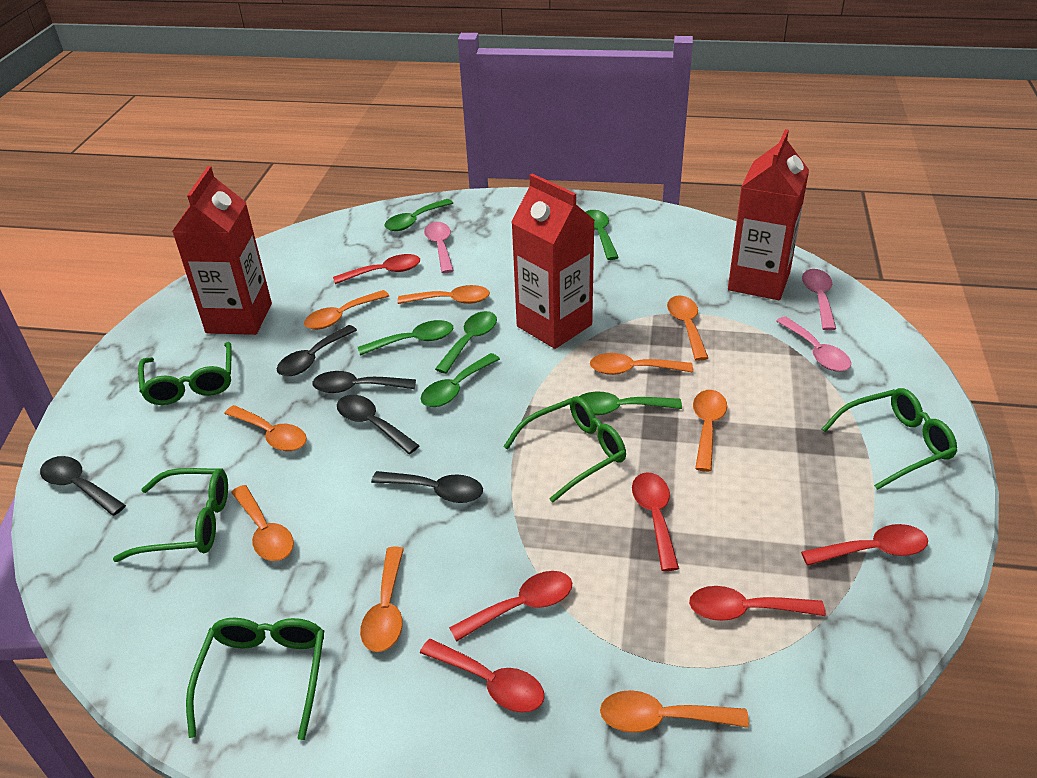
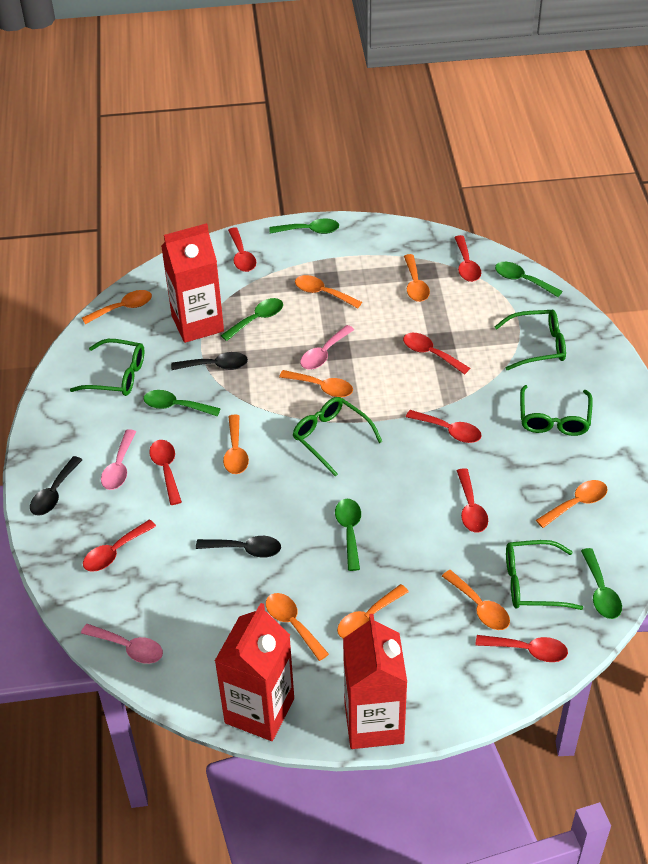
black spoon: 5 -> 3
red spoon: 6 -> 8

